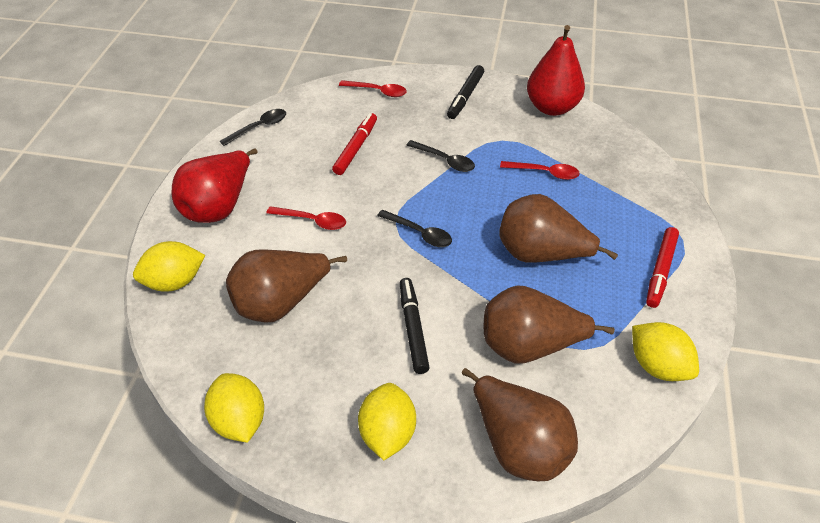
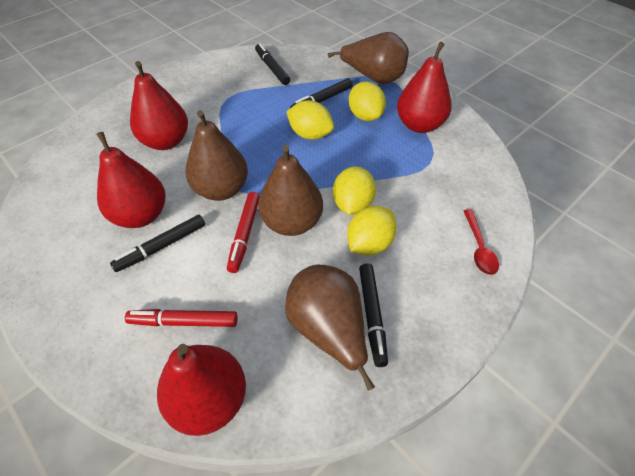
black marker: 2 -> 4
black spoon: 3 -> 0
red pear: 2 -> 4
red spoon: 3 -> 1

